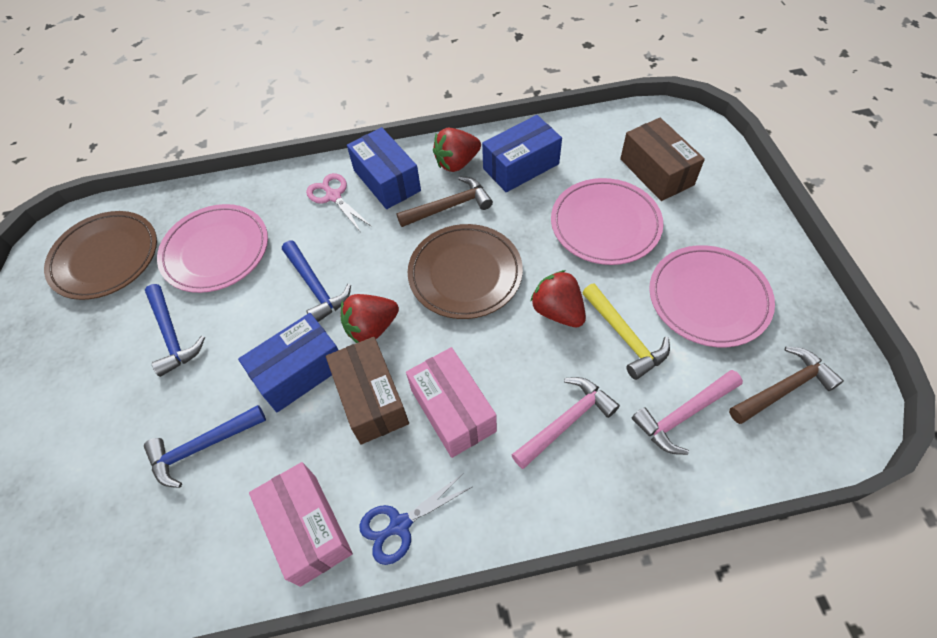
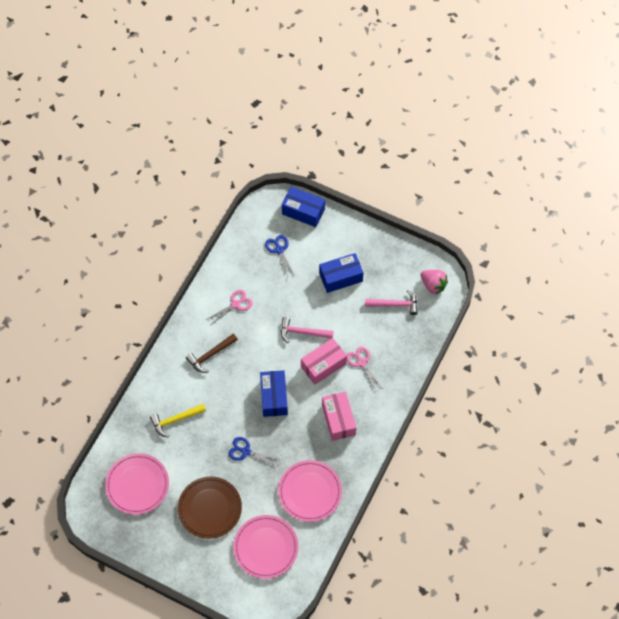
blue hammer: 3 -> 0
blue scissors: 1 -> 2
brown box: 2 -> 0
brown hammer: 2 -> 1
brown plate: 2 -> 1
pink scissors: 1 -> 2
pink strawberry: 0 -> 1
red strawberry: 3 -> 0

